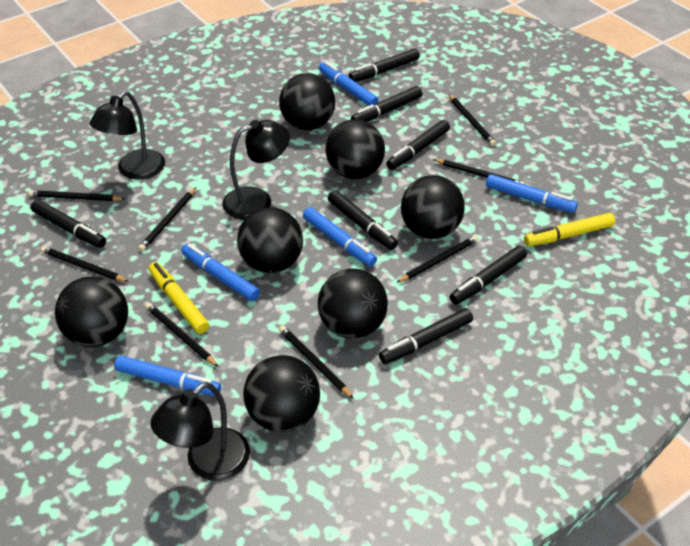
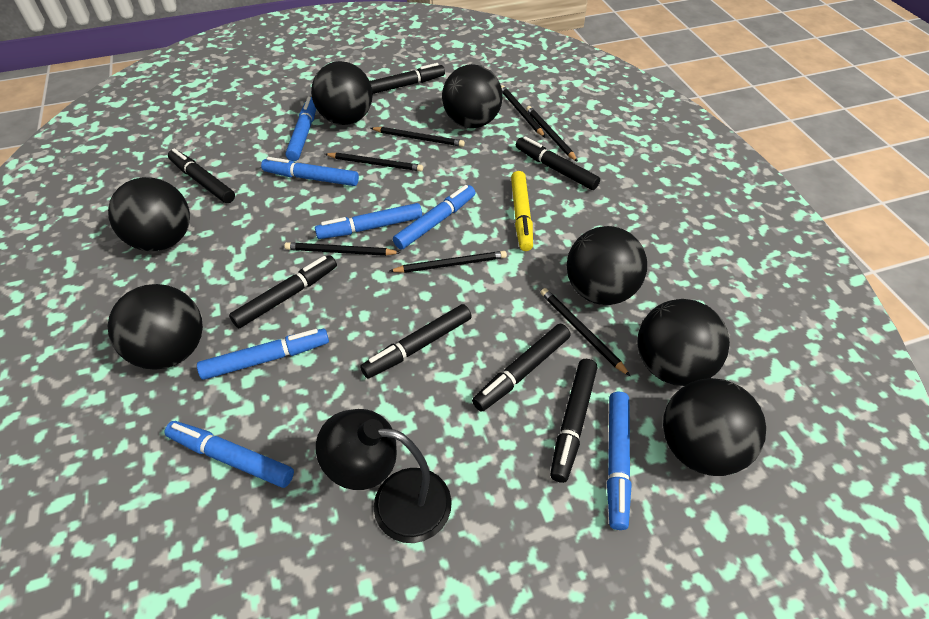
black lamp: 3 -> 1
black pencil: 8 -> 7
blue marker: 5 -> 7
yellow marker: 2 -> 1

